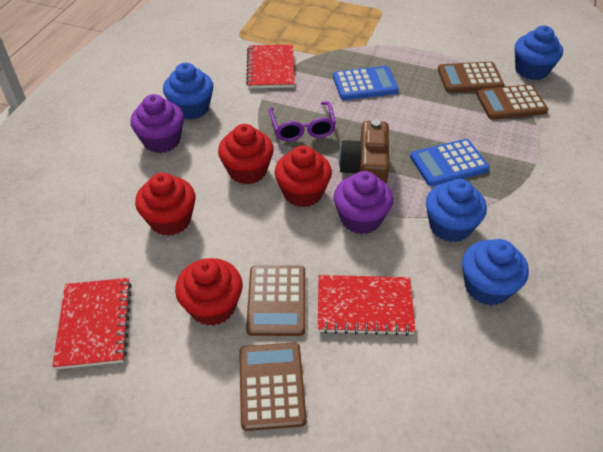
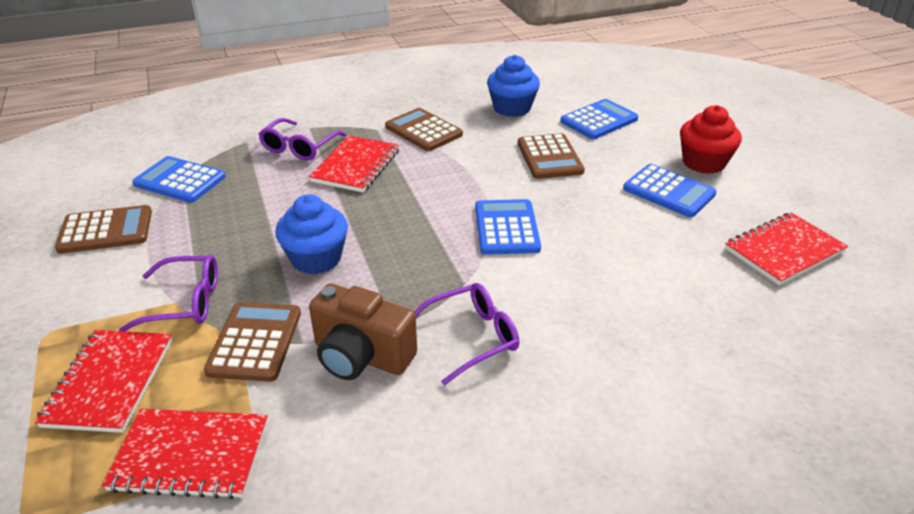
blue calculator: 2 -> 4
blue cupcake: 4 -> 2
purple cupcake: 2 -> 0
purple glasses: 1 -> 3
red cupcake: 4 -> 1
red notebook: 3 -> 4

